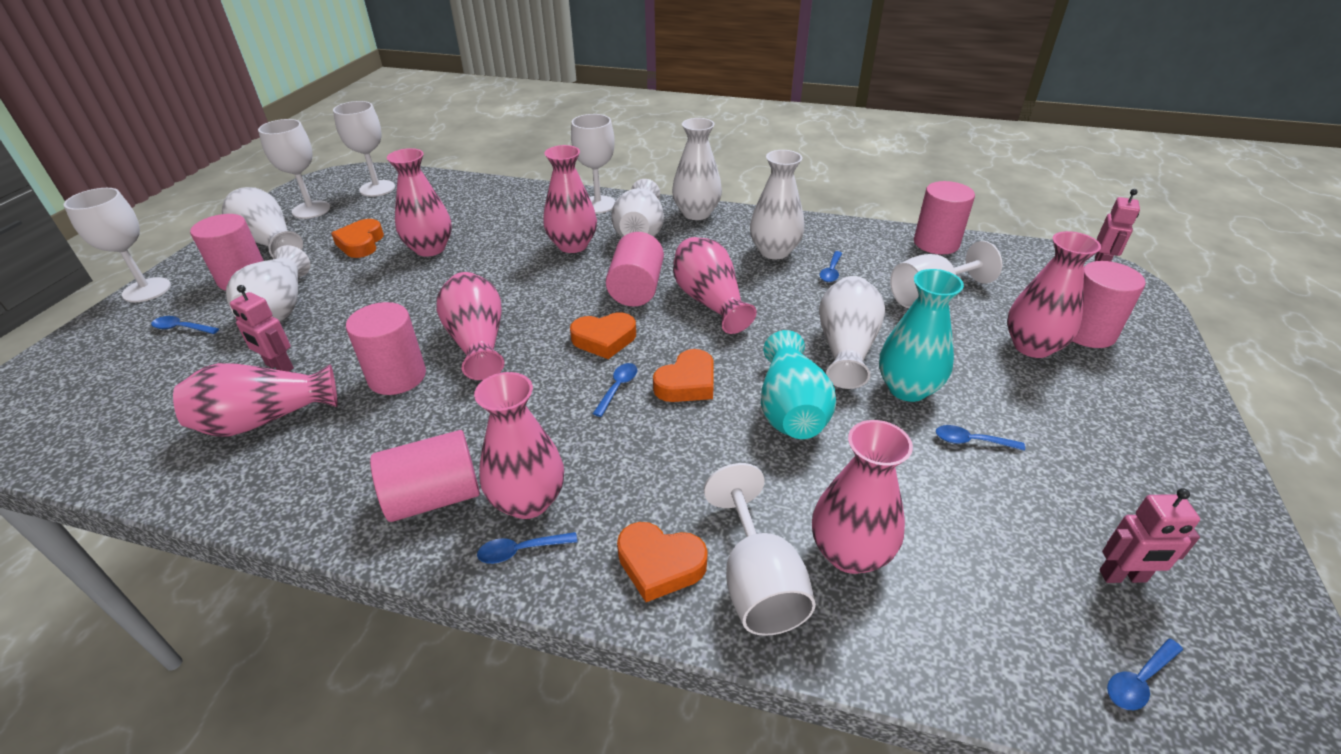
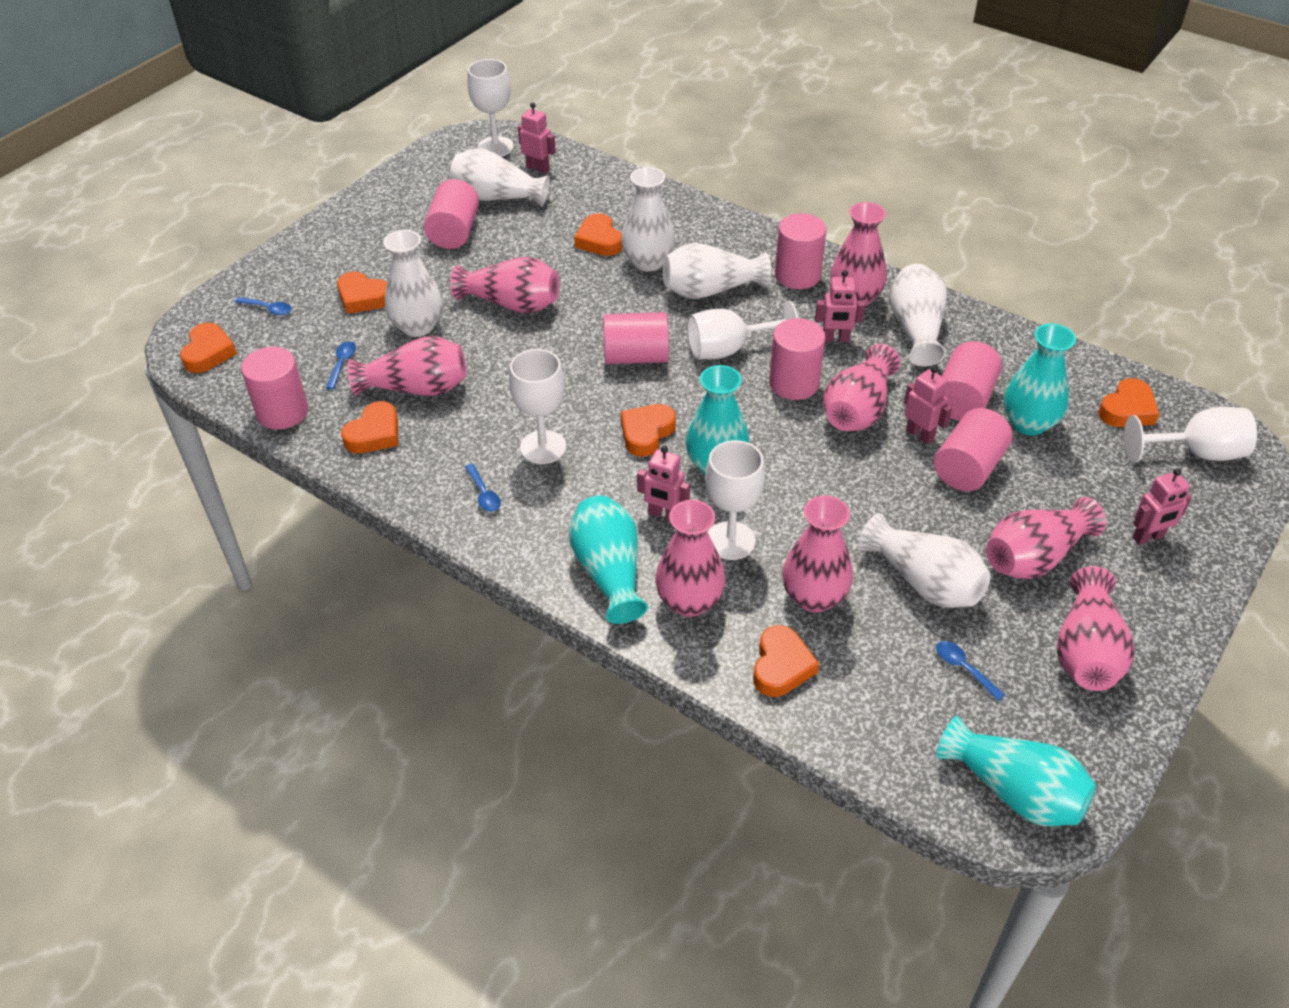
blue spoon: 6 -> 4
orange heart: 4 -> 7
pink cylinder: 6 -> 7
pink robot: 3 -> 5
turquoise vase: 2 -> 4
white goblet: 6 -> 5

